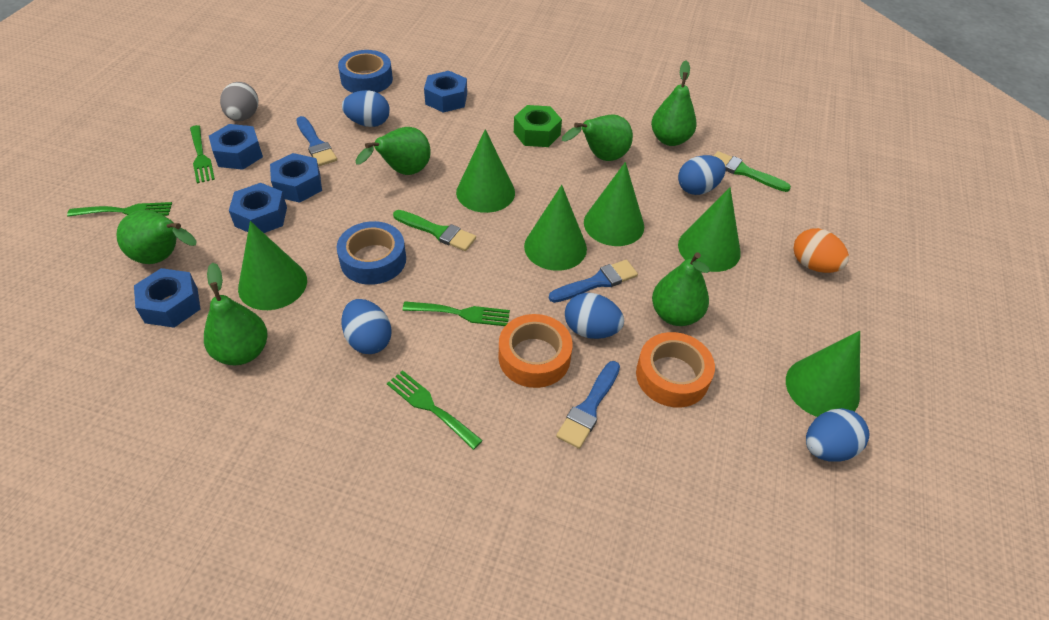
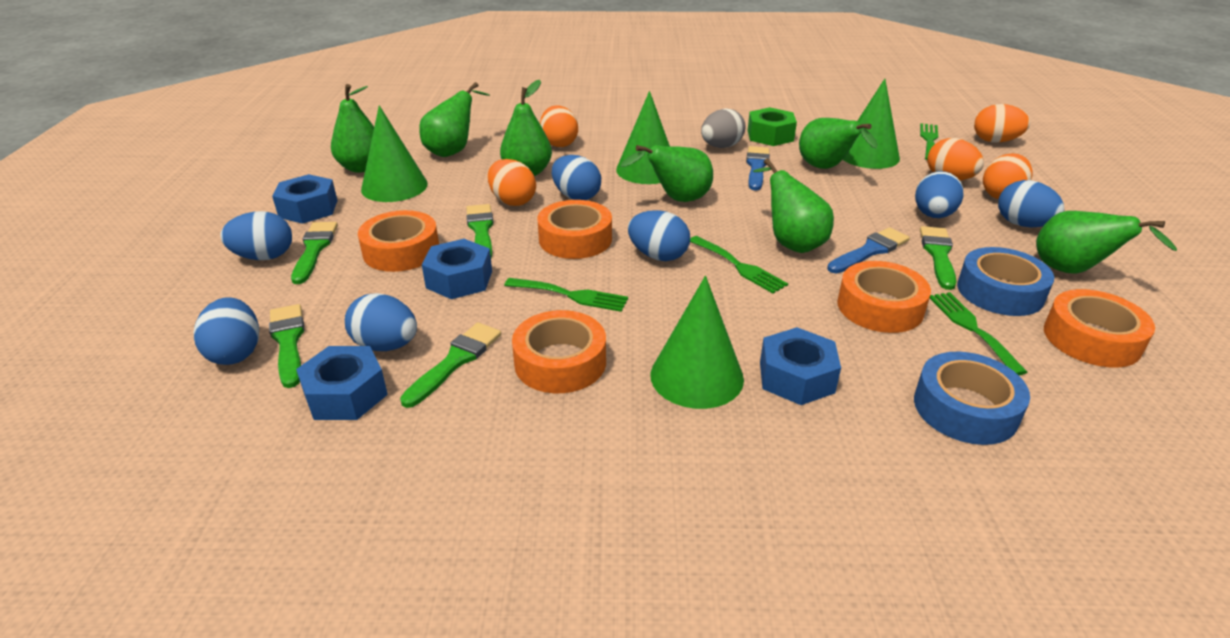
blue brush: 3 -> 2
blue egg: 5 -> 7
blue nut: 5 -> 4
green brush: 2 -> 5
green cone: 6 -> 4
green pear: 6 -> 7
orange egg: 1 -> 5
orange tape: 2 -> 5

